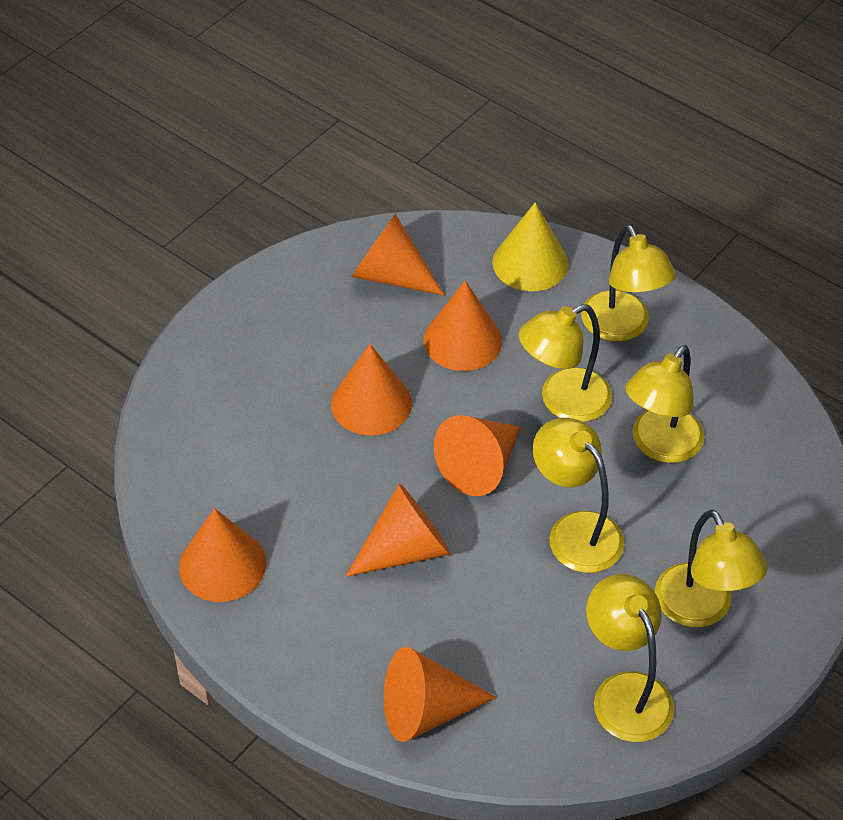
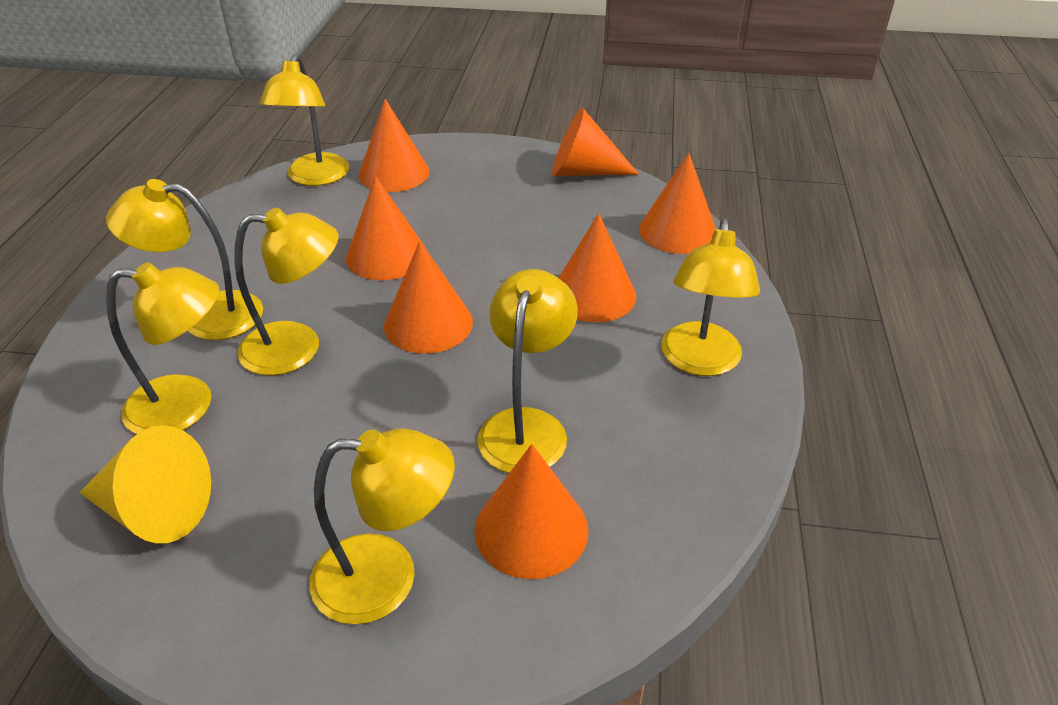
yellow lamp: 6 -> 7

